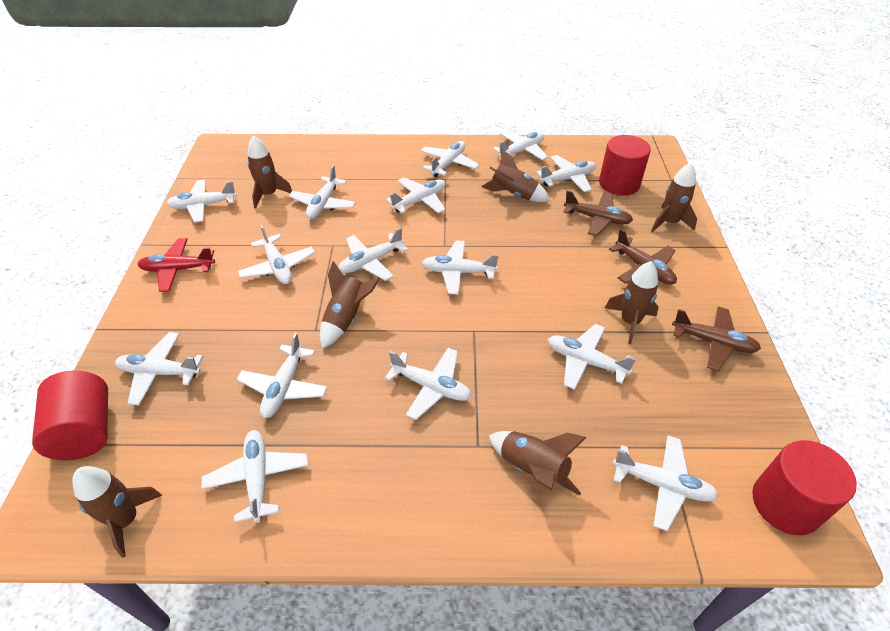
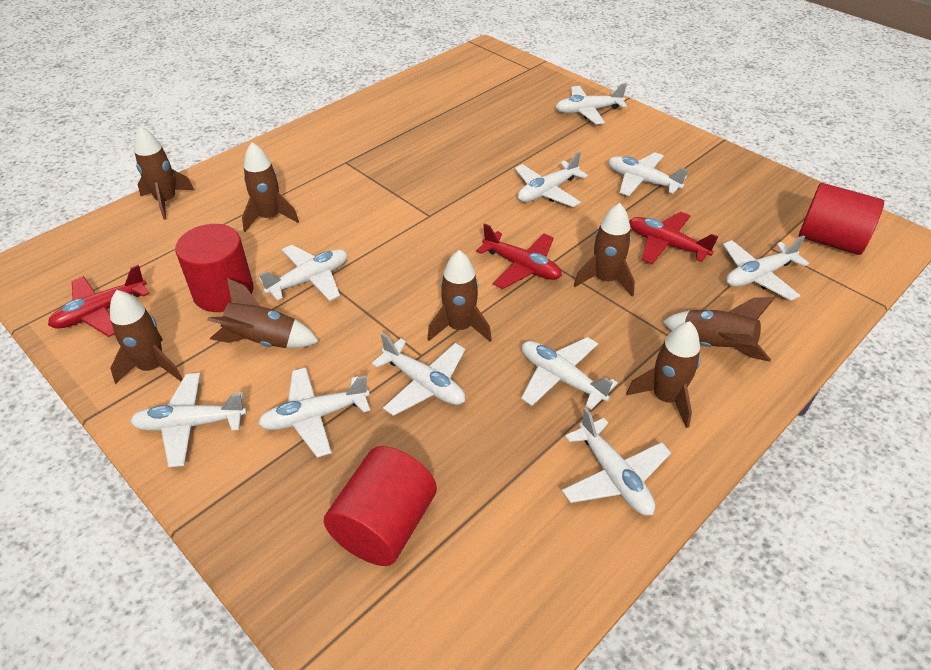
brown plane: 3 -> 0
brown rocket: 7 -> 8
red plane: 1 -> 3
white plane: 15 -> 10

